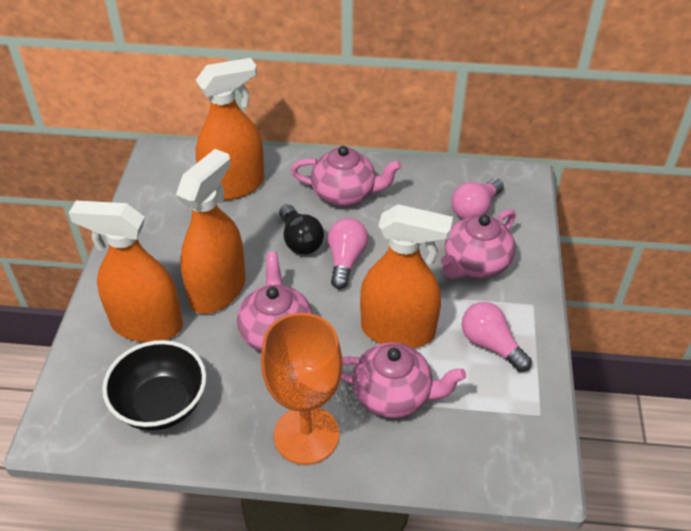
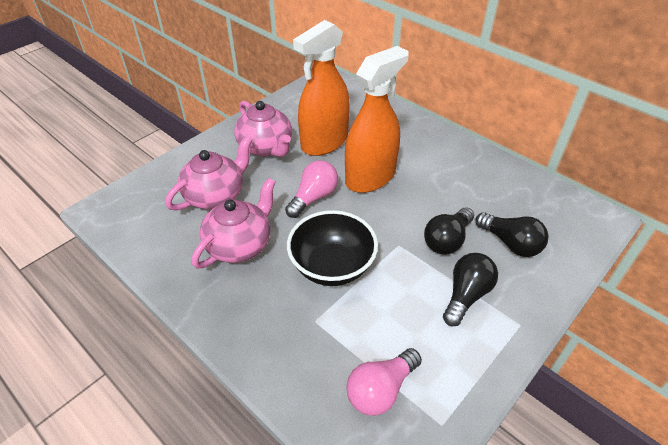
black light bulb: 1 -> 3
orange goblet: 1 -> 0
orange spray bottle: 4 -> 2
pink light bulb: 3 -> 2
pink teapot: 4 -> 3

